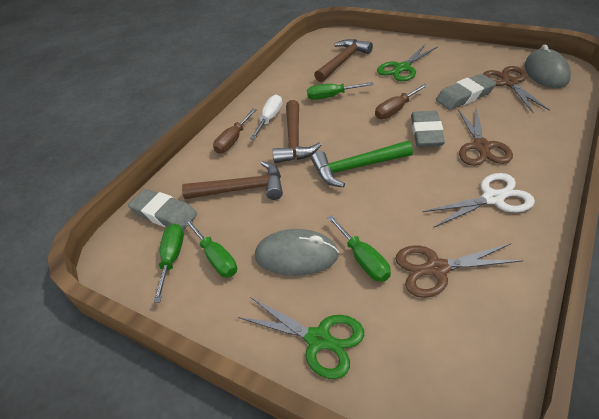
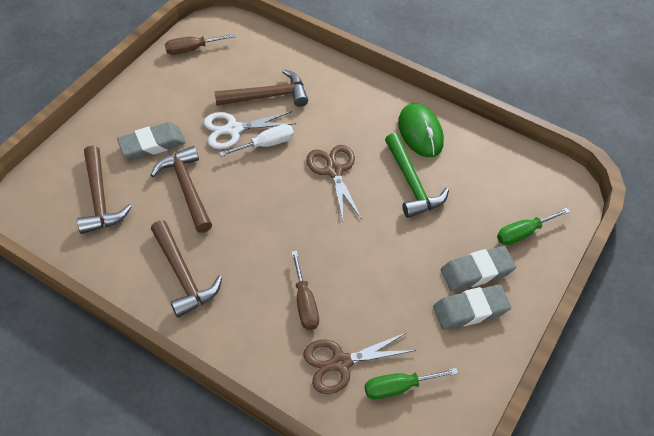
brown hammer: 3 -> 4
brown scissors: 3 -> 2
green mouse: 0 -> 1
green scissors: 2 -> 0
green screwdriver: 4 -> 2
grey mouse: 2 -> 0

